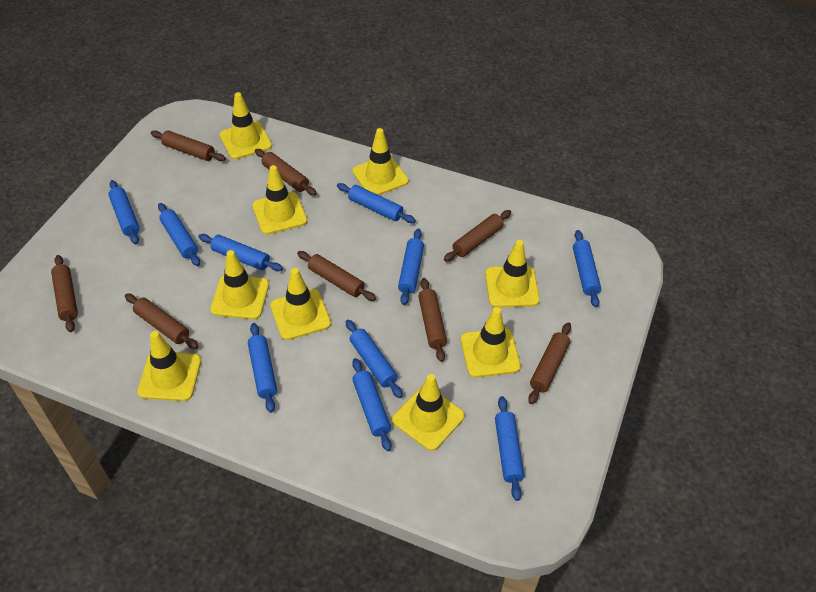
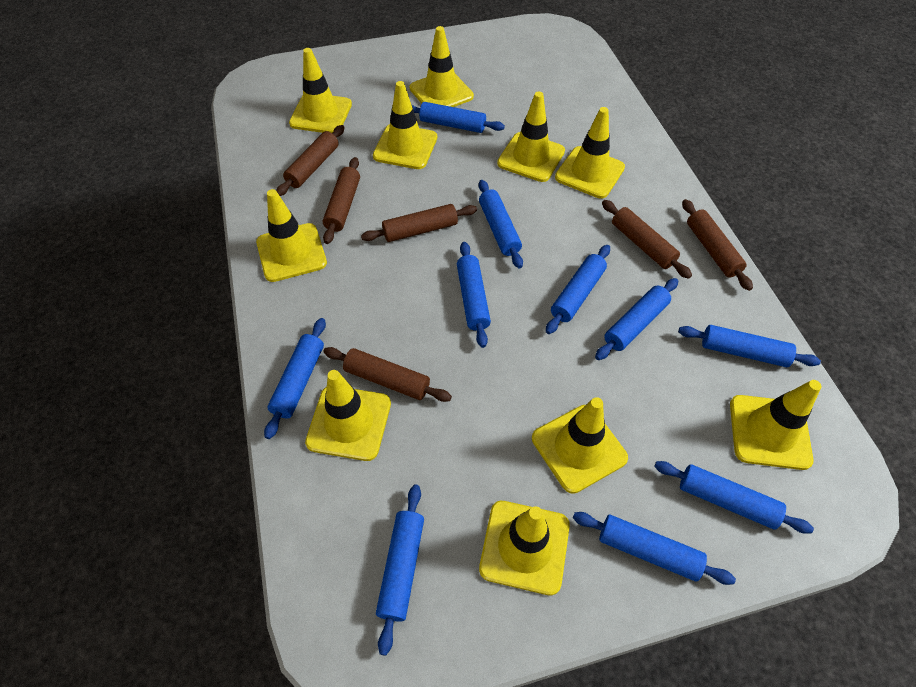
brown rolling pin: 8 -> 6
yellow traffic cone: 9 -> 10

